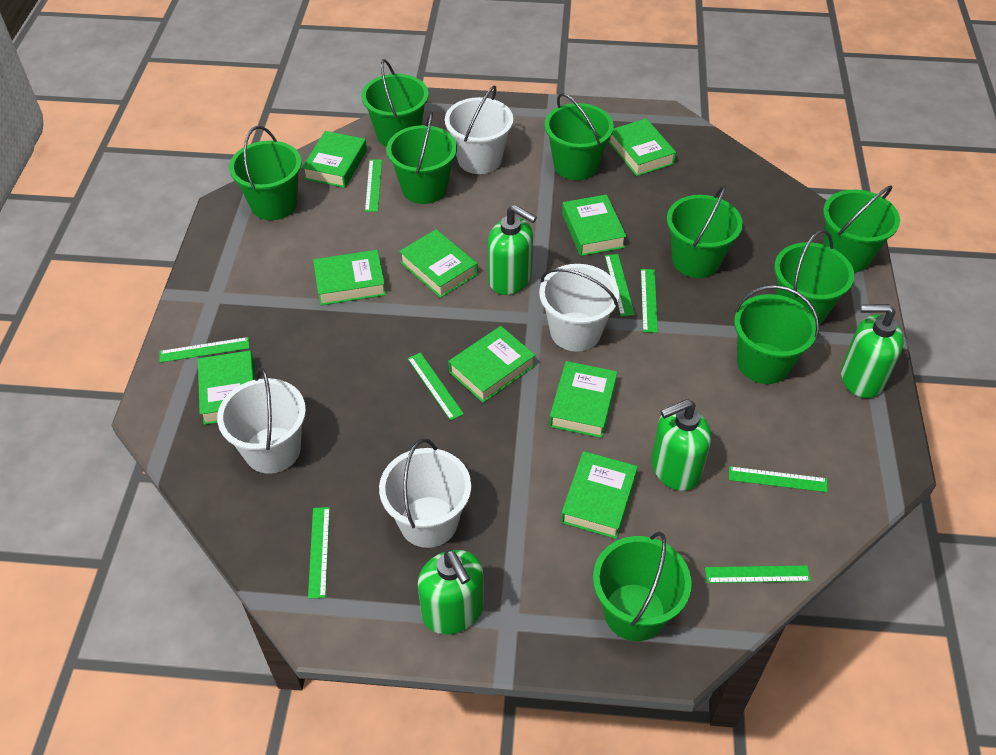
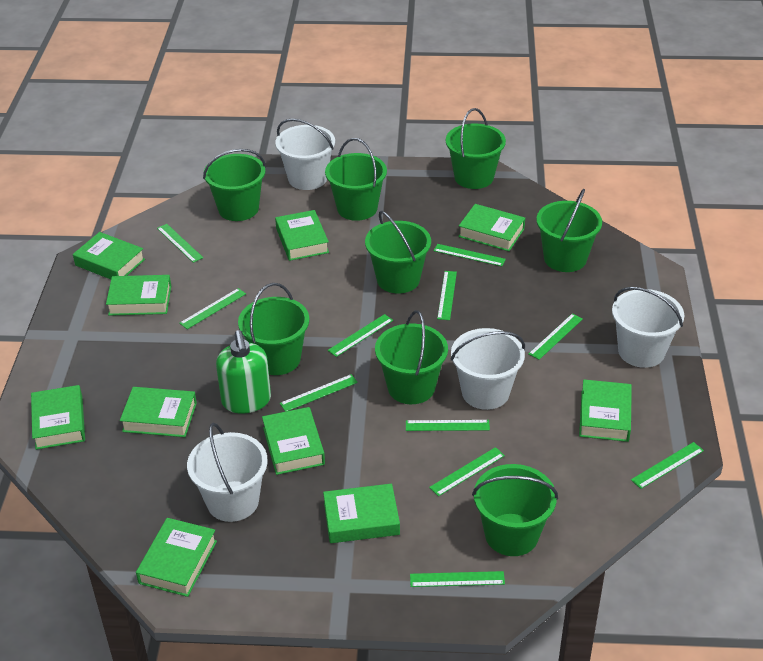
green book: 9 -> 10
green bucket: 9 -> 8
green ruler: 8 -> 11
green soap dispenser: 4 -> 1

